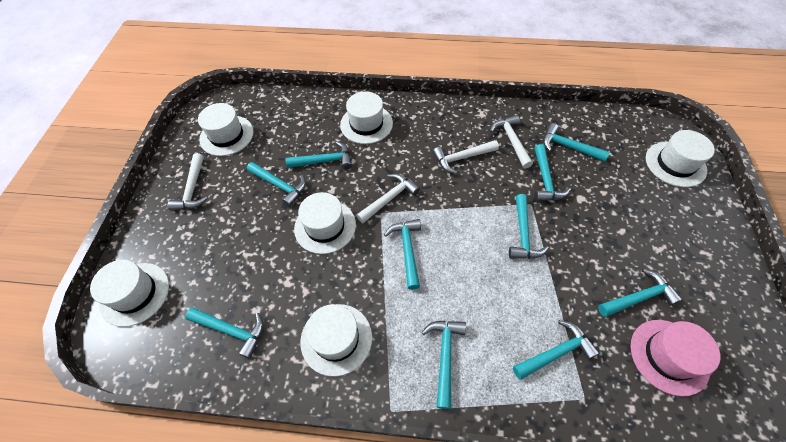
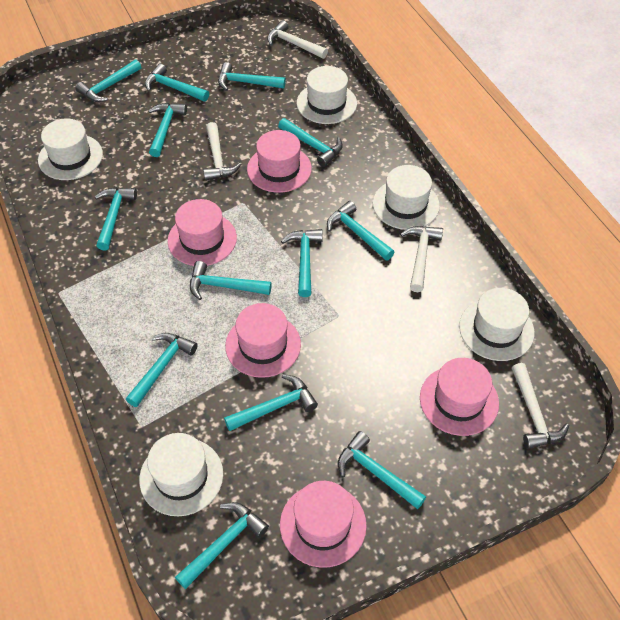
pink hat: 1 -> 5
turquoise hammer: 10 -> 13
white hat: 6 -> 5

